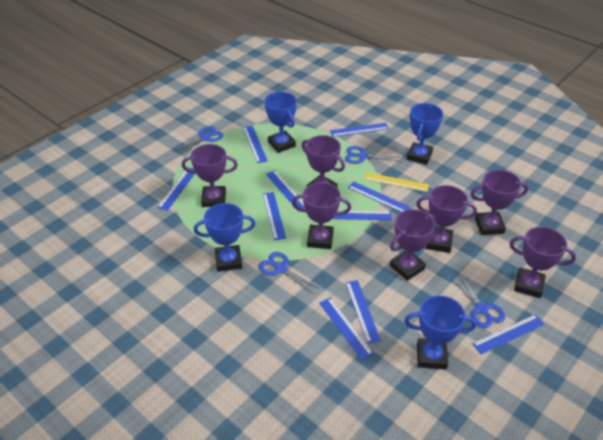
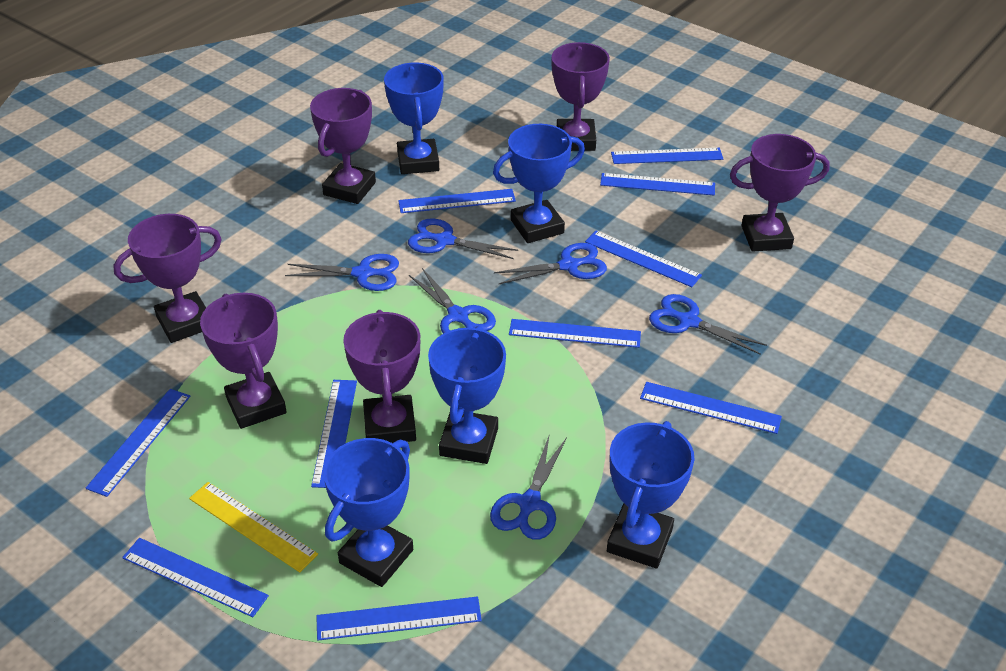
blue scissors: 4 -> 6
blue trophy: 4 -> 5
purple trophy: 7 -> 6

